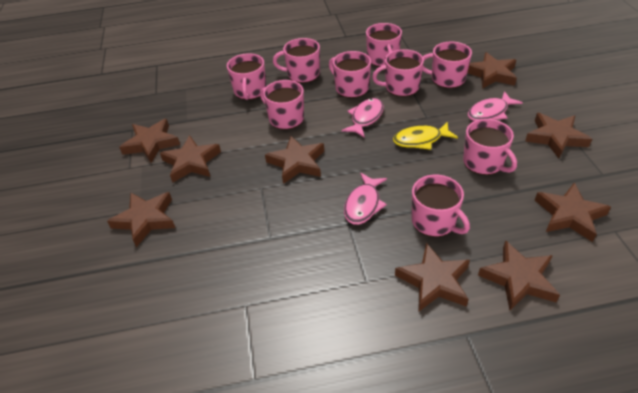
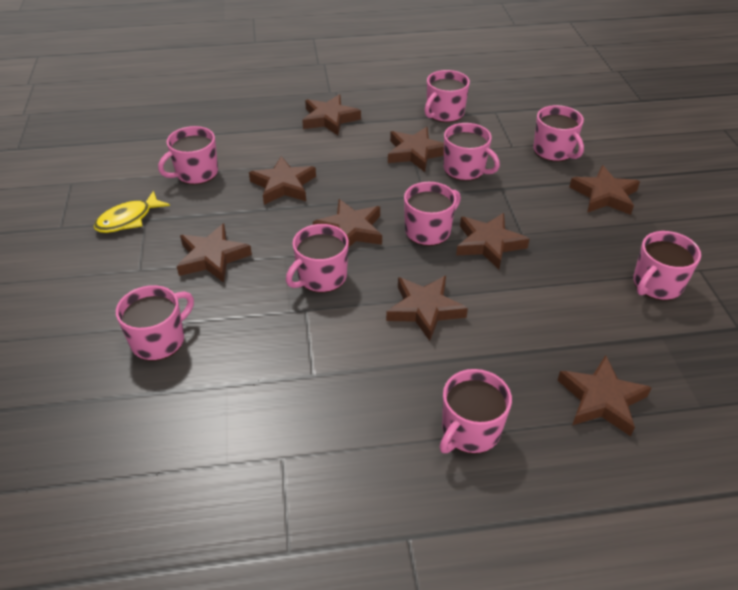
pink fish: 3 -> 0

